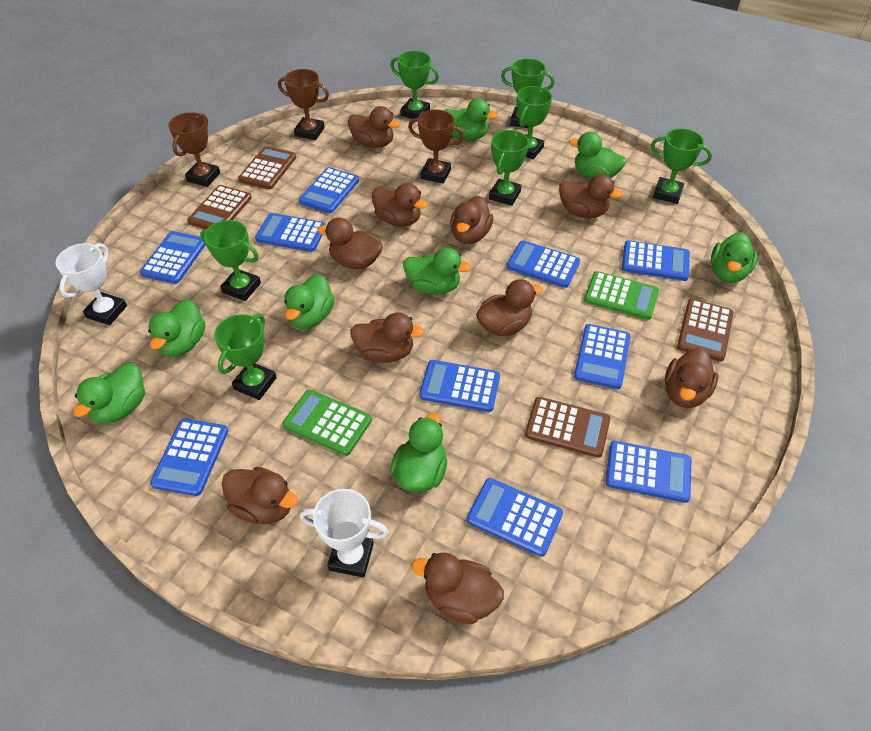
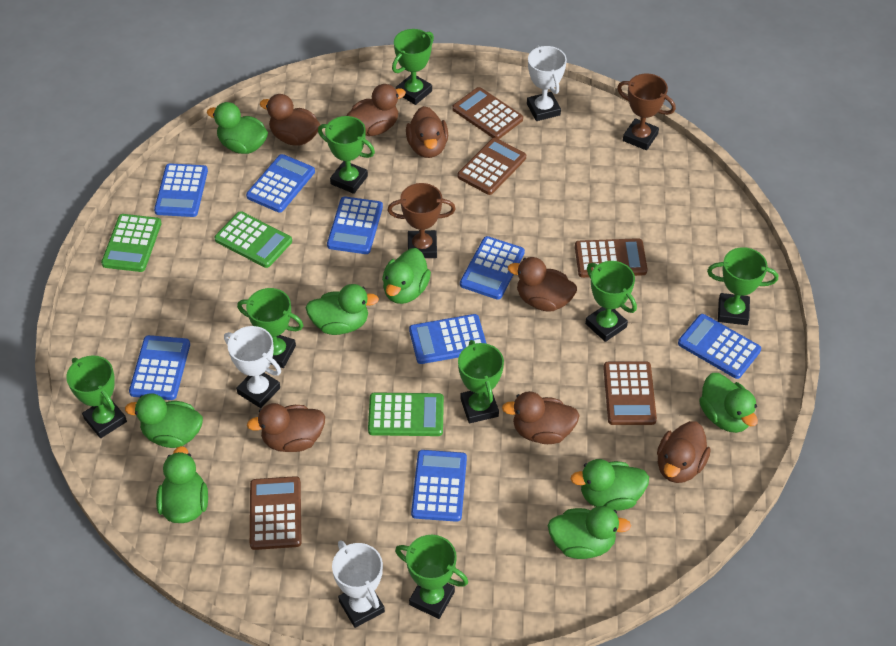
blue calculator: 10 -> 8
brown calculator: 4 -> 5
brown duck: 10 -> 7
brown trophy: 3 -> 2
green calculator: 2 -> 3
green trophy: 7 -> 8
white trophy: 2 -> 3

